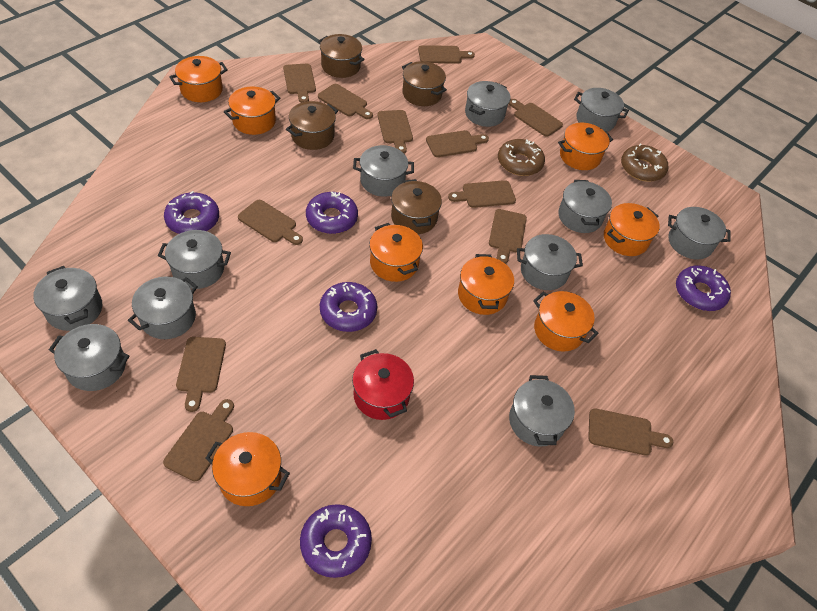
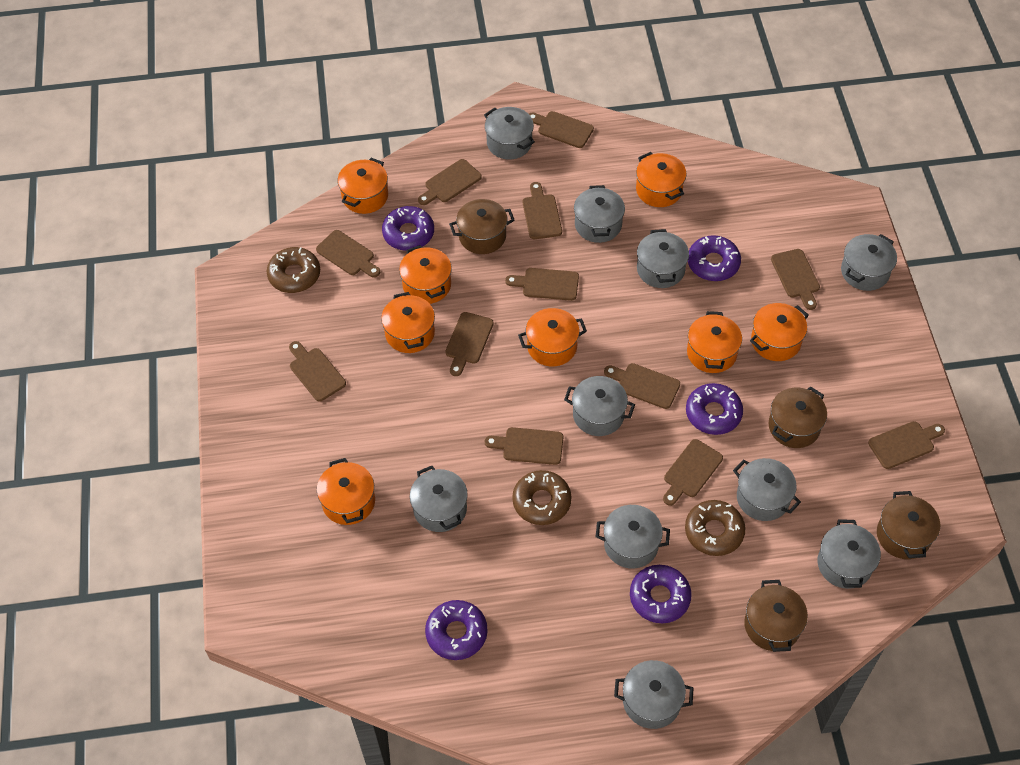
brown donut: 2 -> 3
grey pot: 11 -> 10
red pot: 1 -> 0

